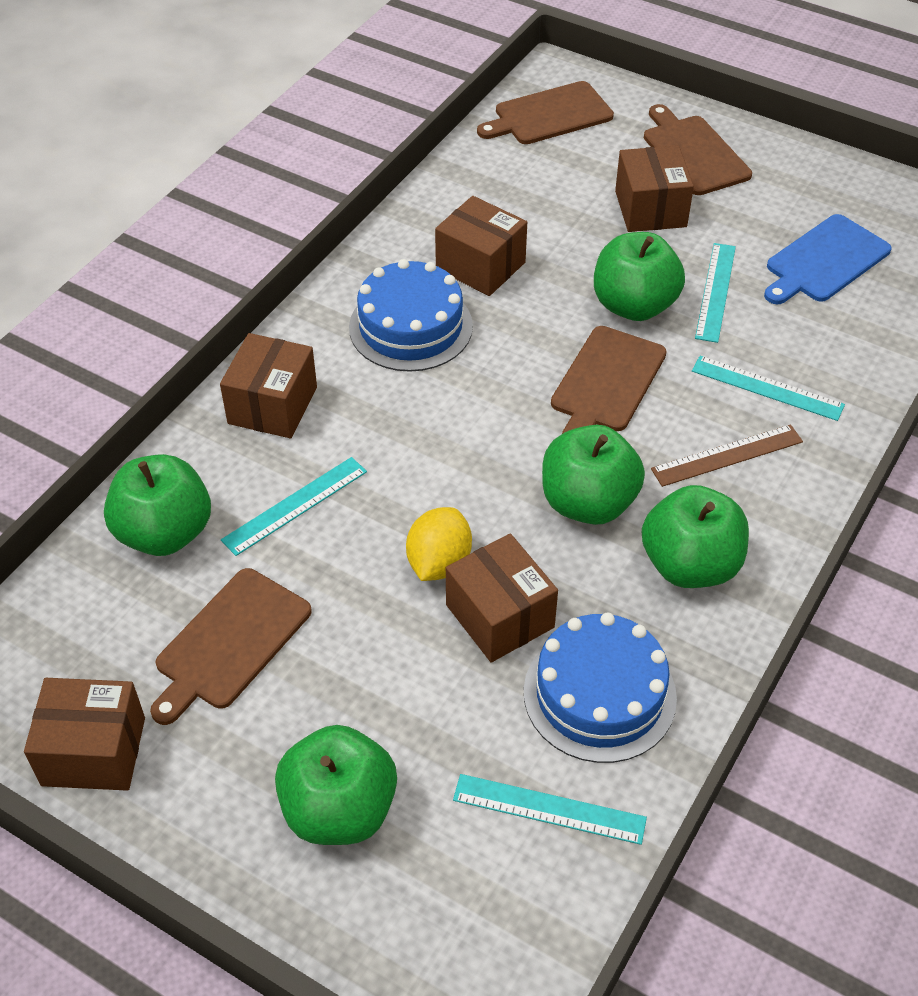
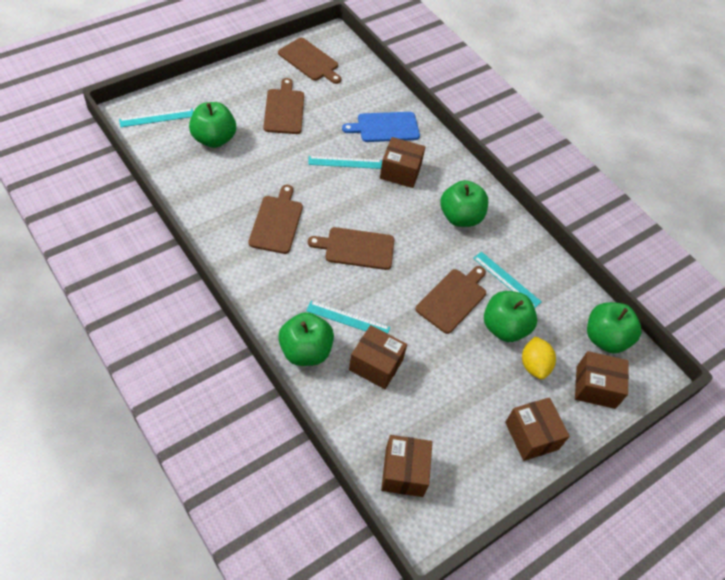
blue cake: 2 -> 0
brown cutting board: 4 -> 5
brown ruler: 1 -> 0

